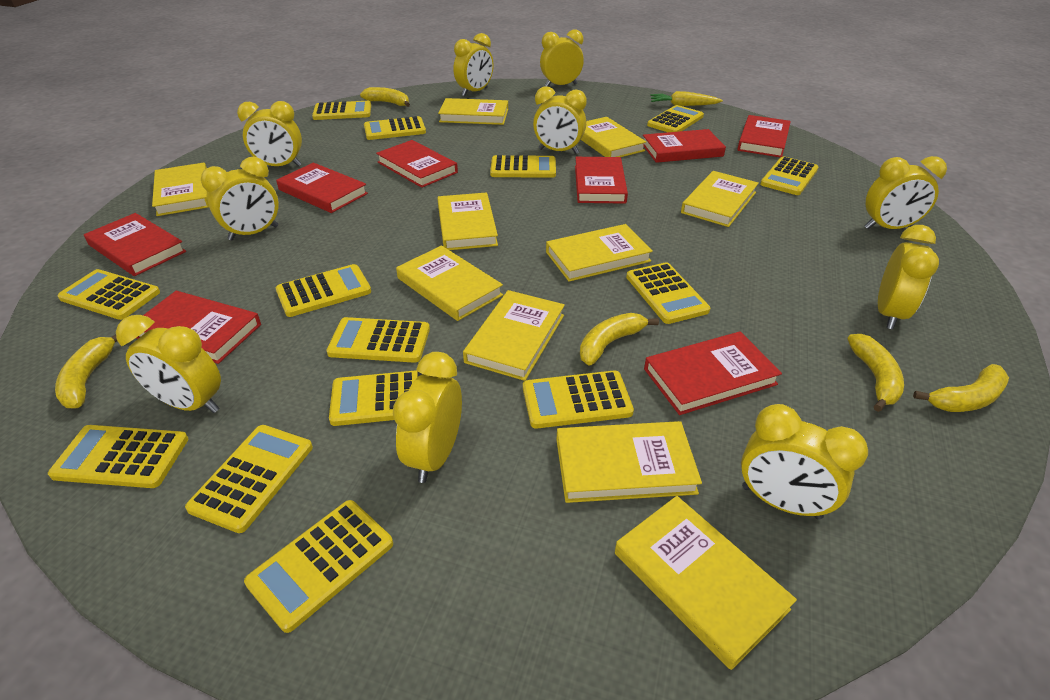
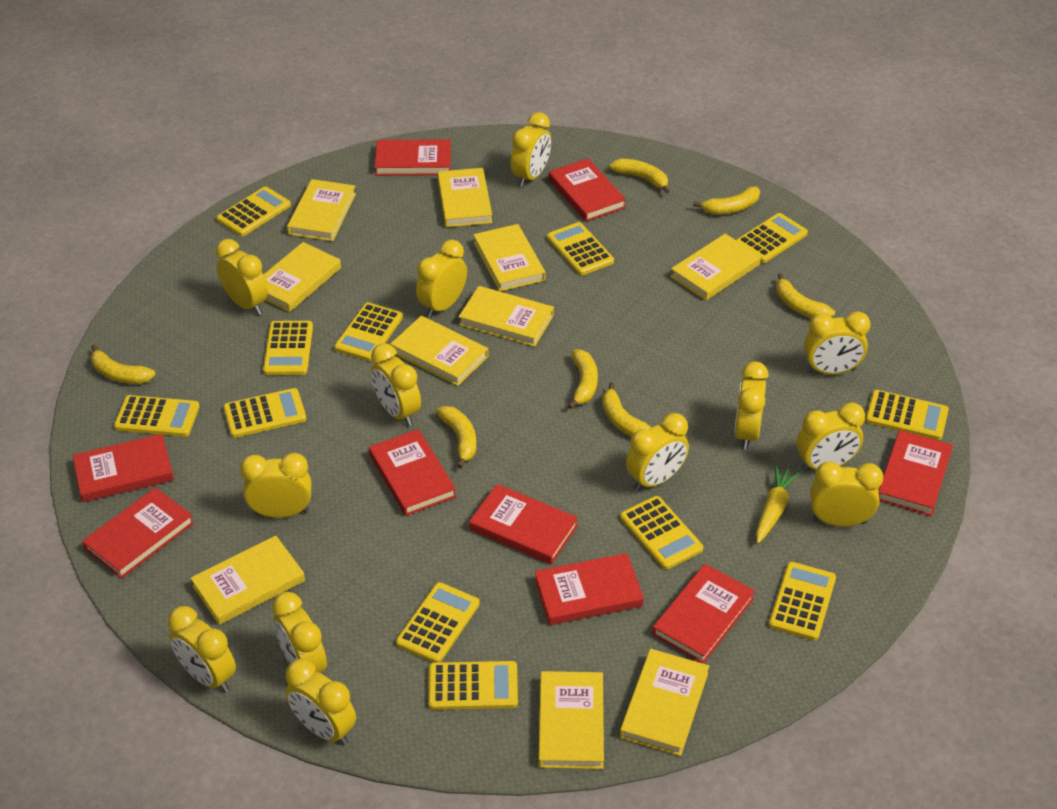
red book: 8 -> 9
yellow banana: 5 -> 7
yellow calculator: 14 -> 12
yellow clock: 10 -> 13

